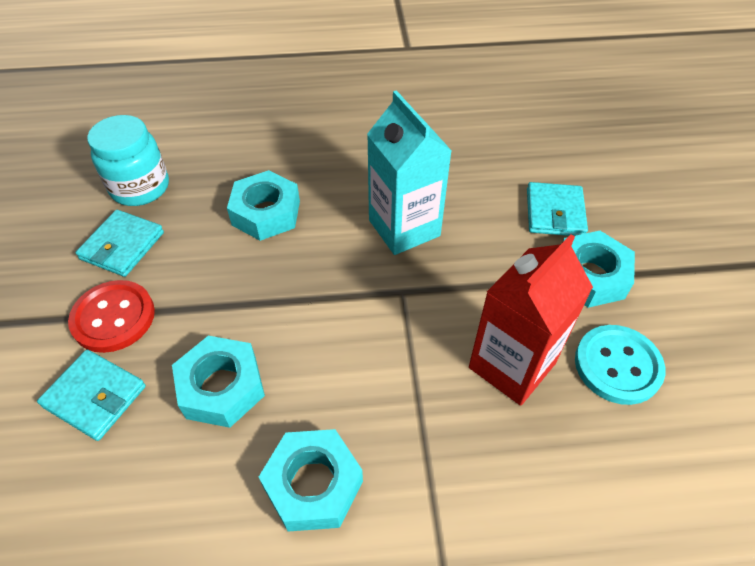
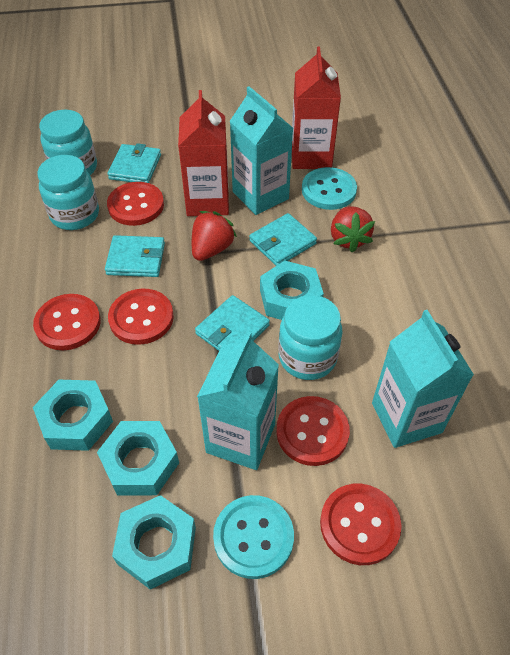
red button: 1 -> 5
red carton: 1 -> 2
red strawberry: 0 -> 2
turquoise button: 1 -> 2
turquoise carton: 1 -> 3
turquoise jar: 1 -> 3
turquoise wallet: 3 -> 4

